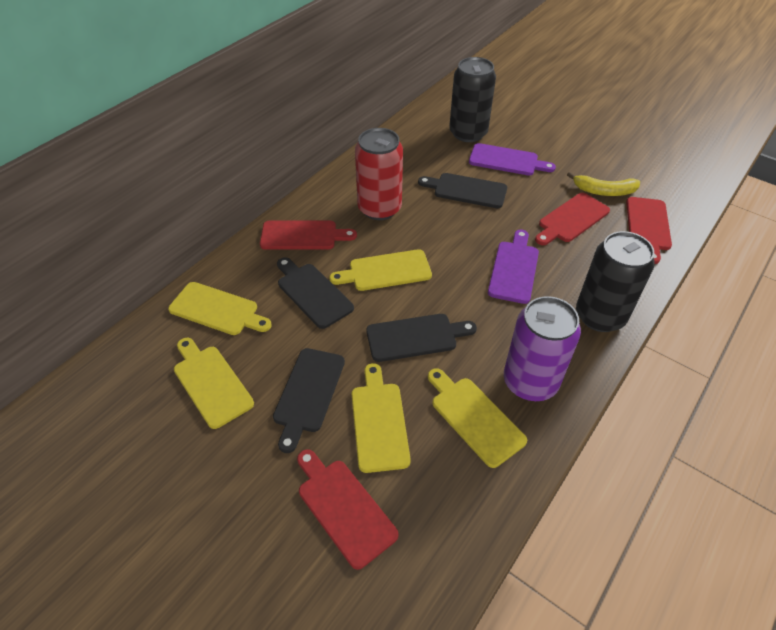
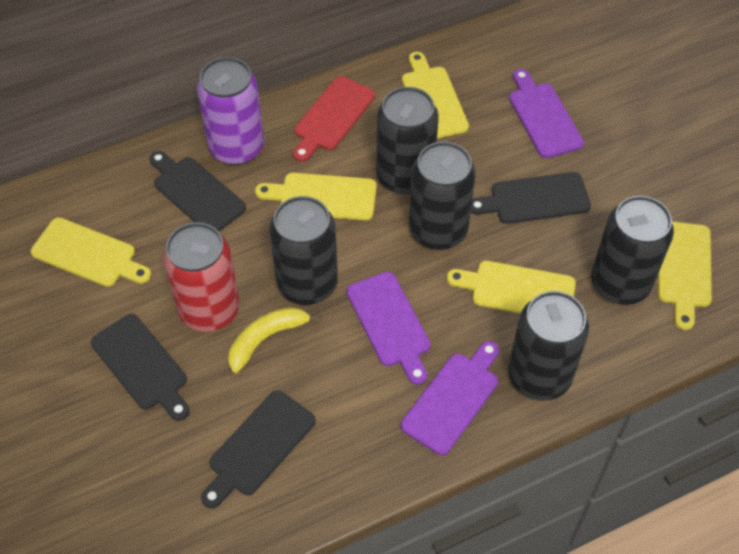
black can: 2 -> 5
purple cutting board: 2 -> 3
red cutting board: 4 -> 1

